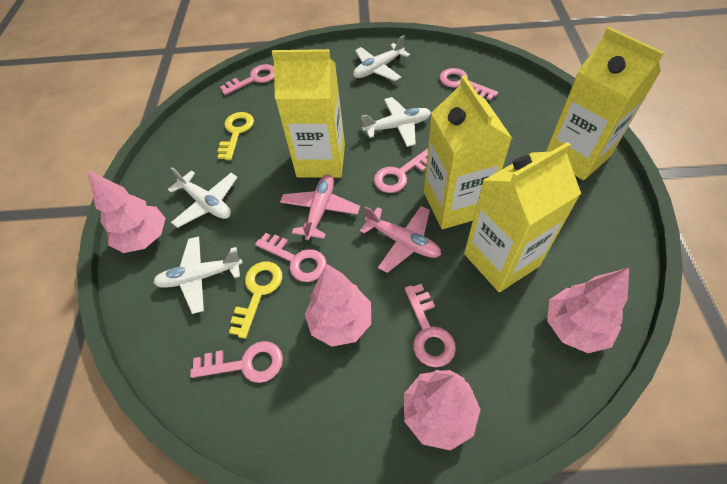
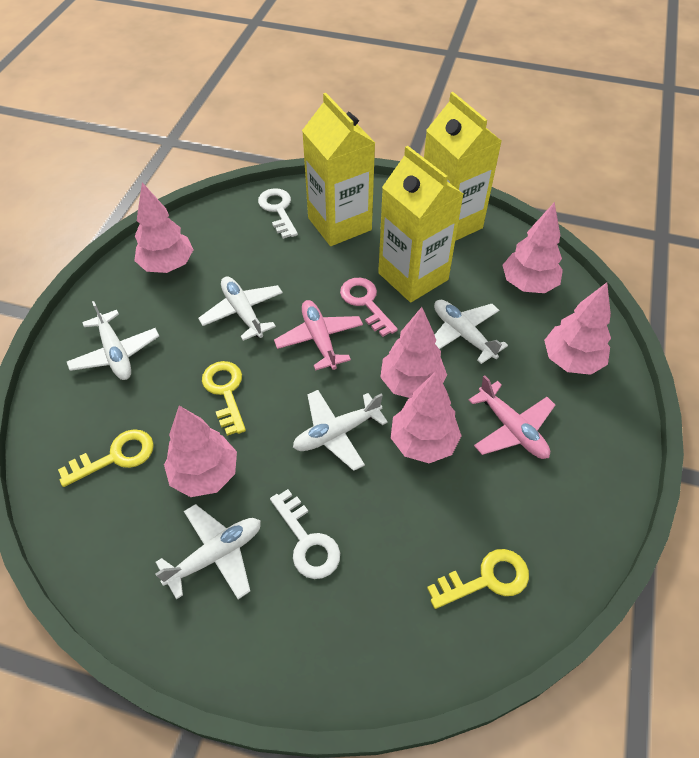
pink key: 6 -> 1
pink tree: 4 -> 6
white key: 0 -> 2
white plane: 4 -> 5
yellow carton: 4 -> 3
yellow key: 2 -> 3

